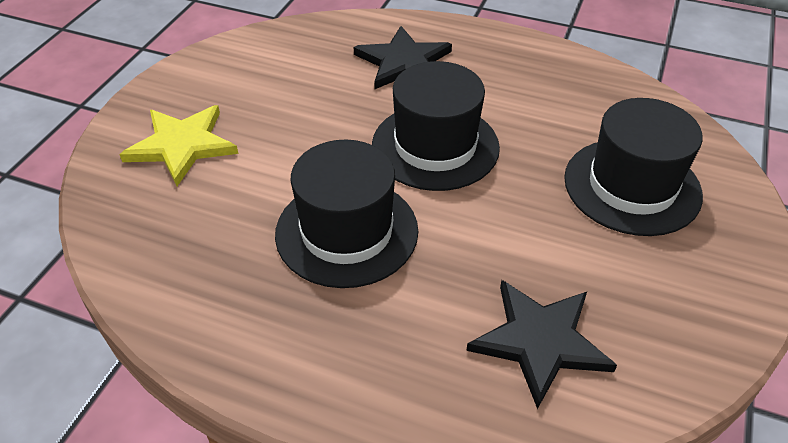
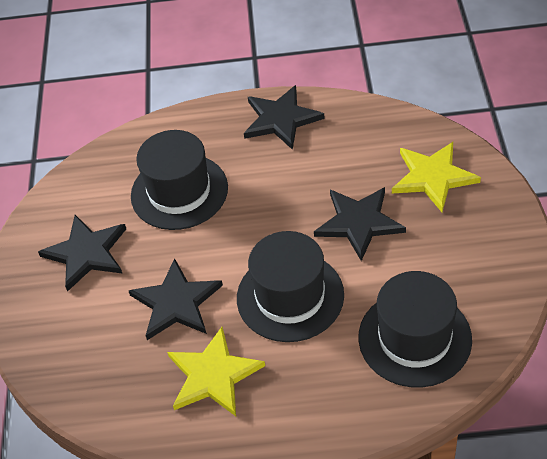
black star: 2 -> 4
yellow star: 1 -> 2

